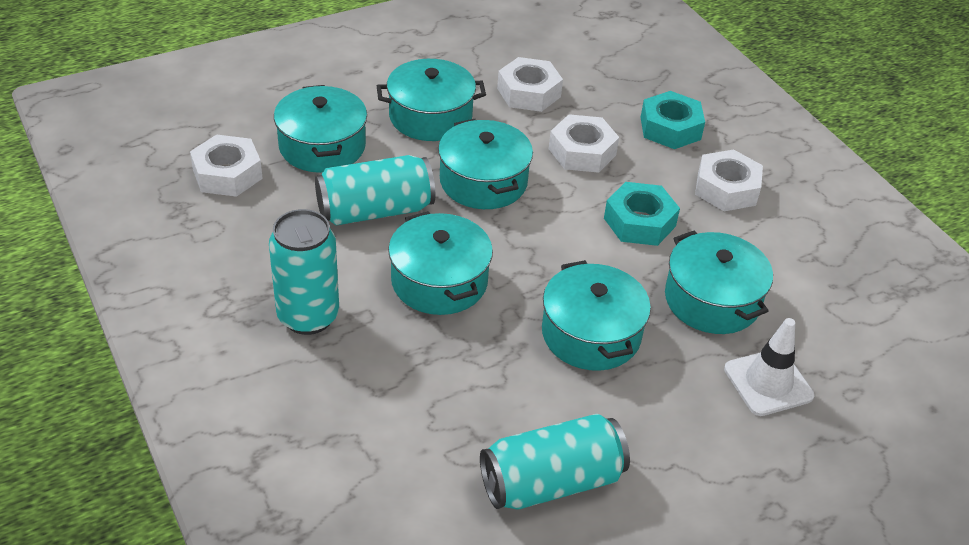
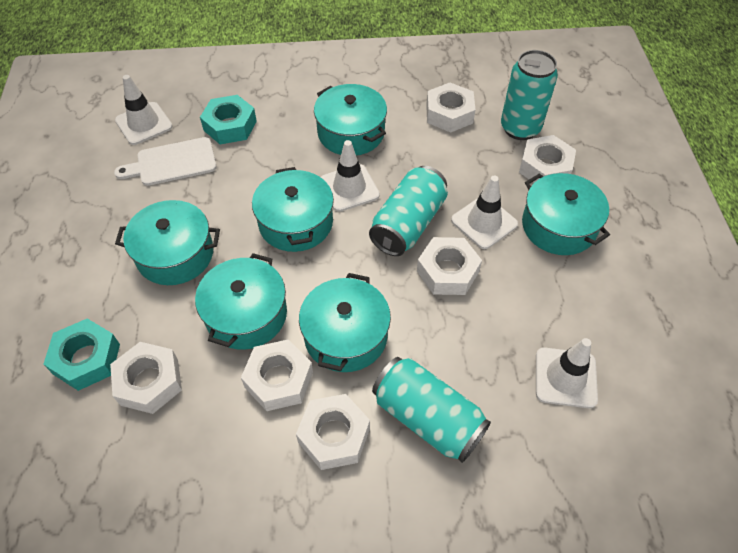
white cutting board: 0 -> 1
white nut: 4 -> 6
white traffic cone: 1 -> 4

